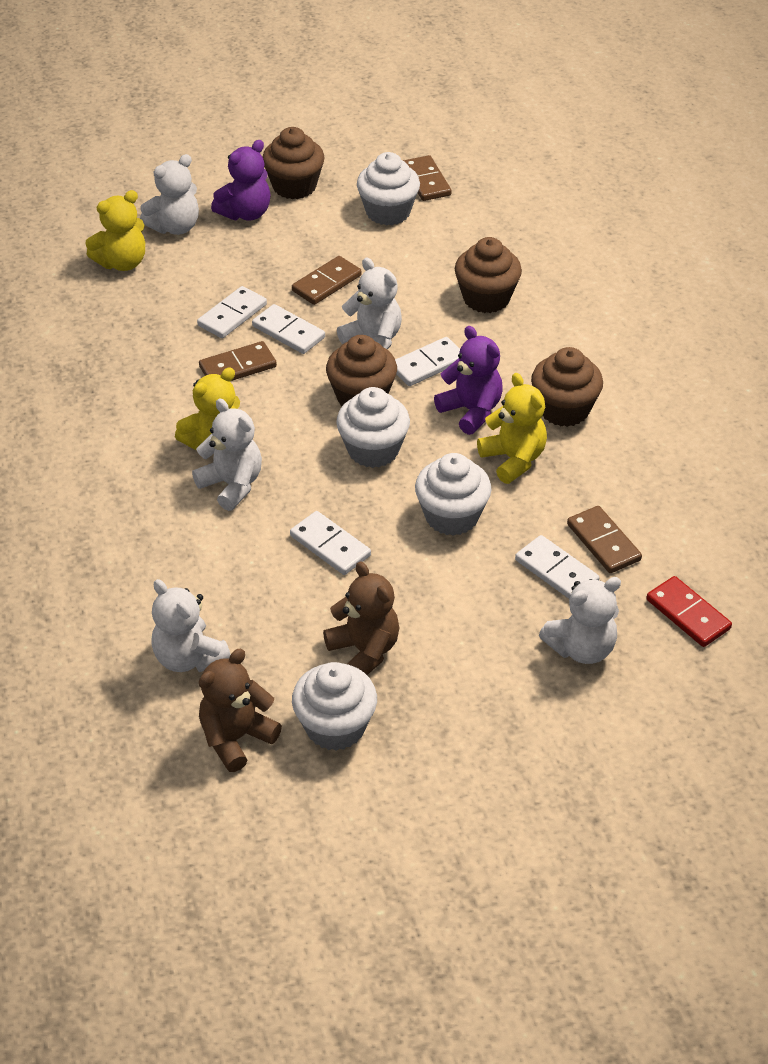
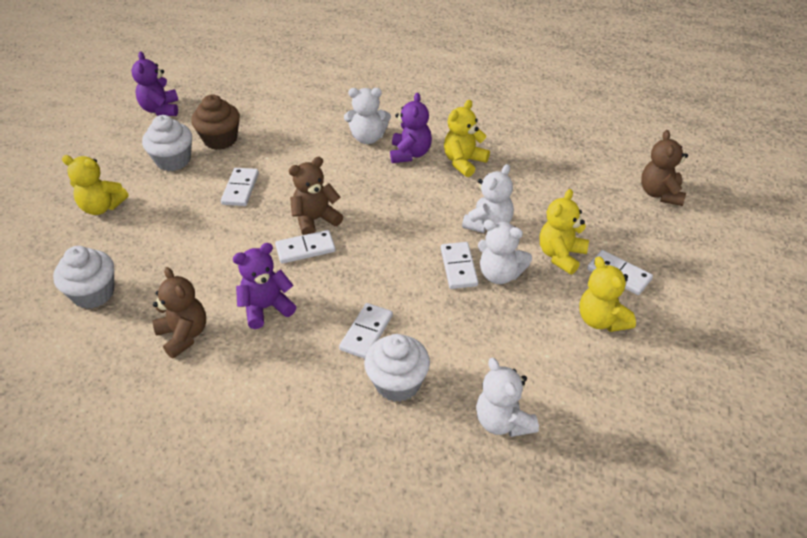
brown cupcake: 4 -> 1
brown domino: 4 -> 0
brown teddy bear: 2 -> 3
purple teddy bear: 2 -> 3
red domino: 1 -> 0
white cupcake: 4 -> 3
white teddy bear: 5 -> 4
yellow teddy bear: 3 -> 4

